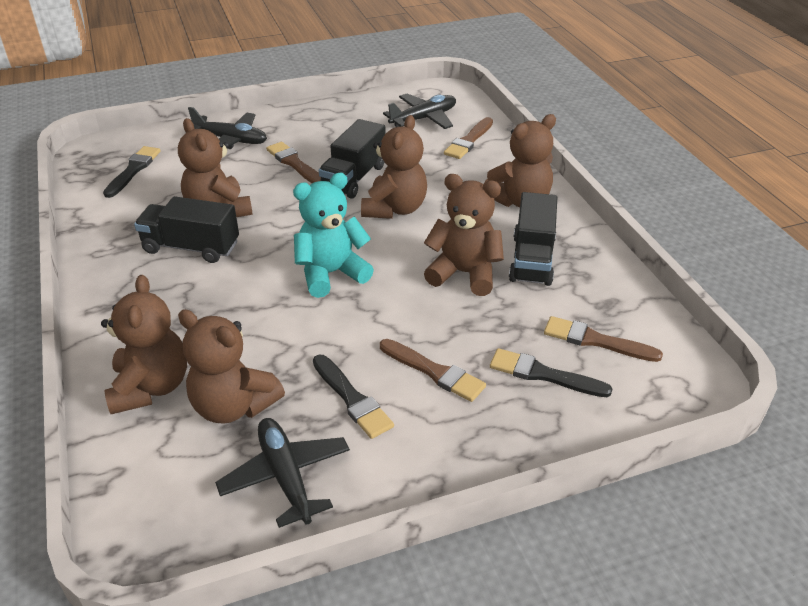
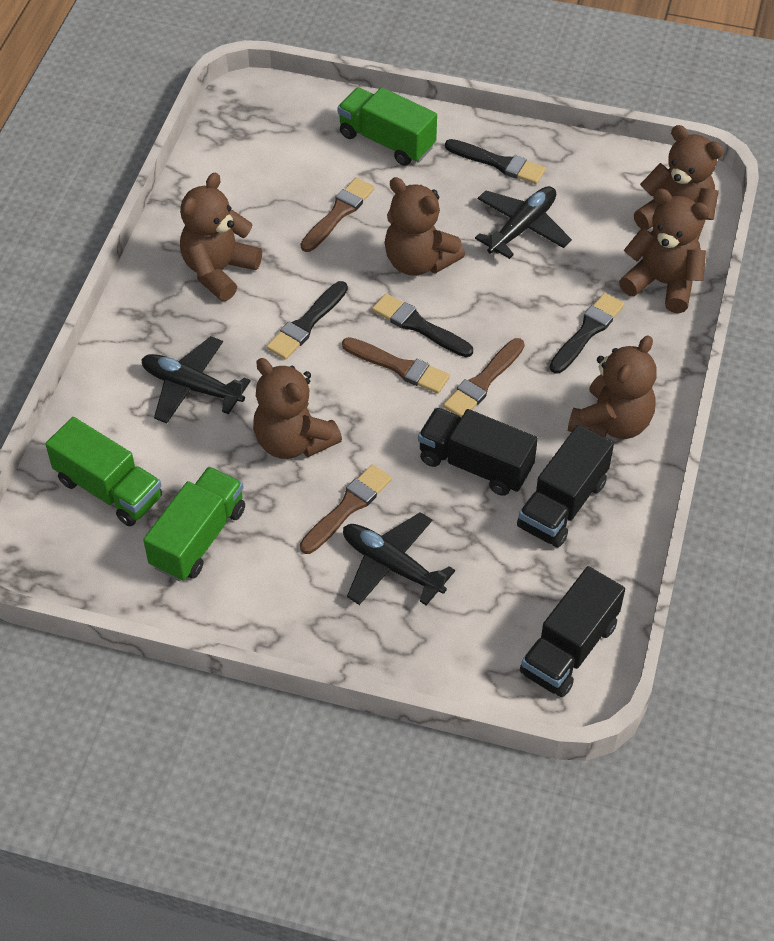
black brush: 3 -> 4
green truck: 0 -> 3
turquoise teddy bear: 1 -> 0

